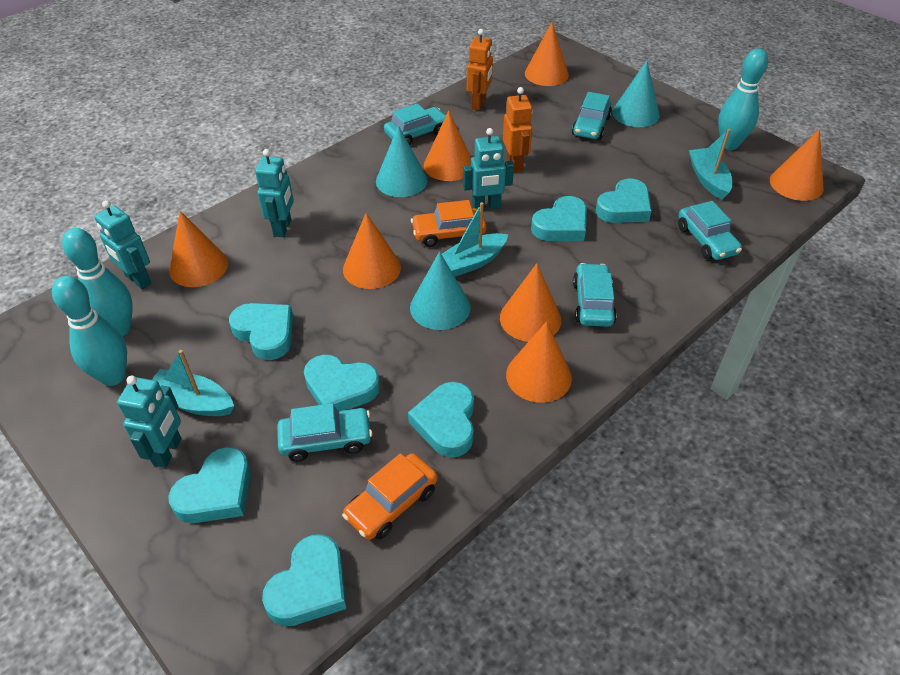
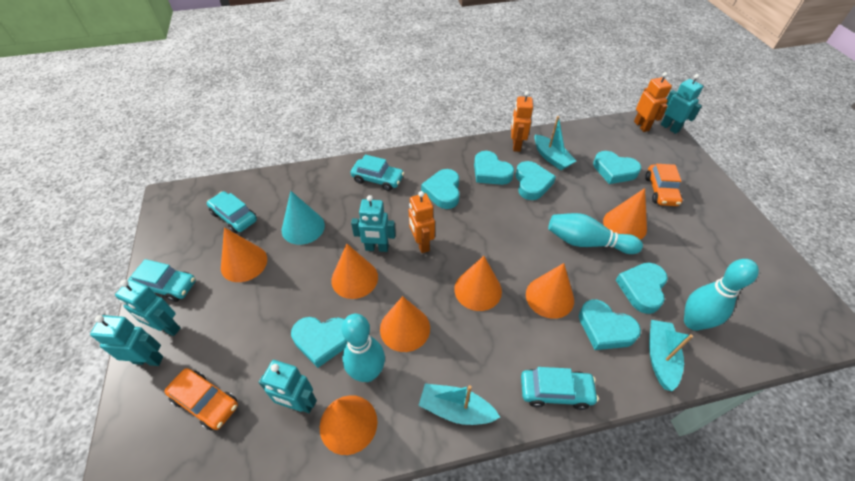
orange robot: 2 -> 3
turquoise car: 5 -> 4
turquoise cone: 3 -> 1
turquoise robot: 4 -> 5

